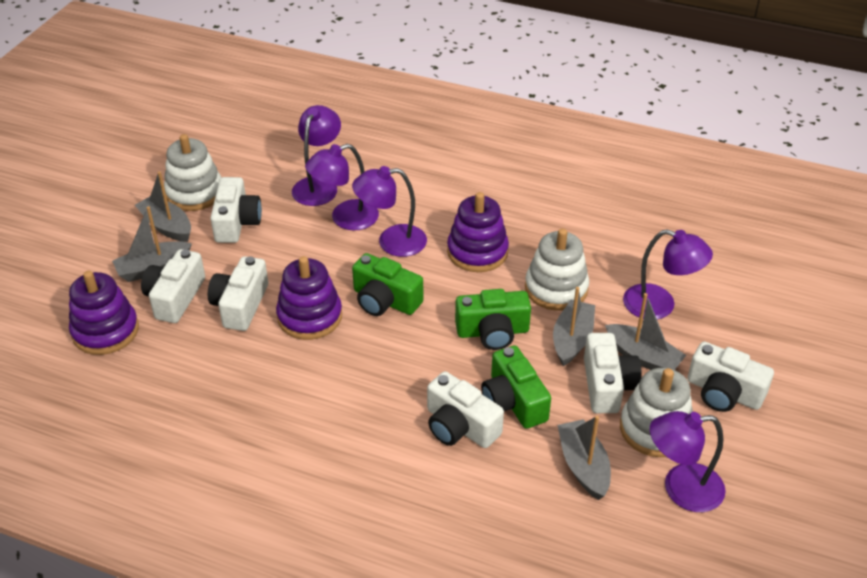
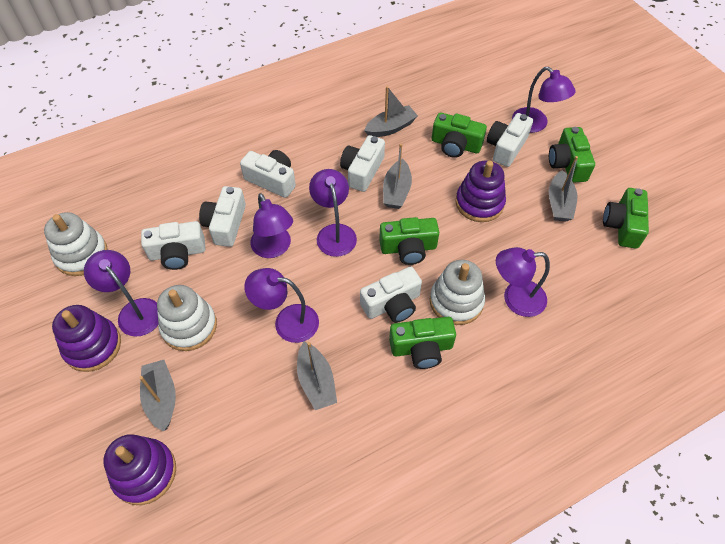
green camera: 3 -> 5
purple lamp: 5 -> 6

